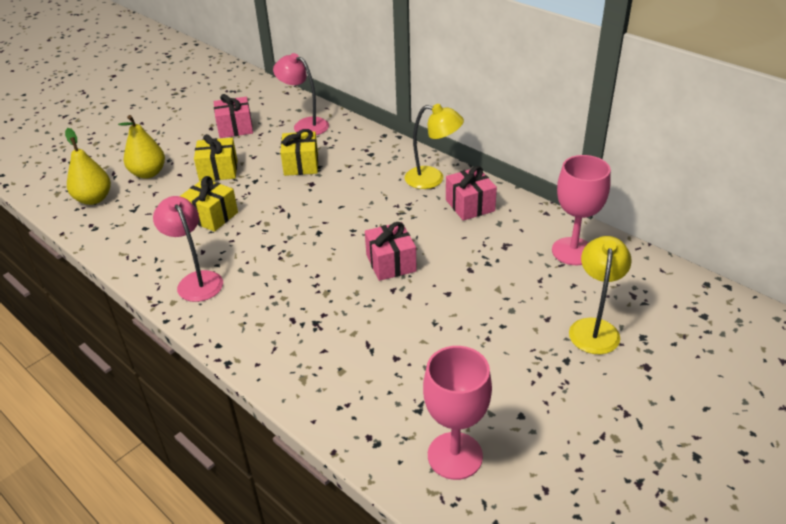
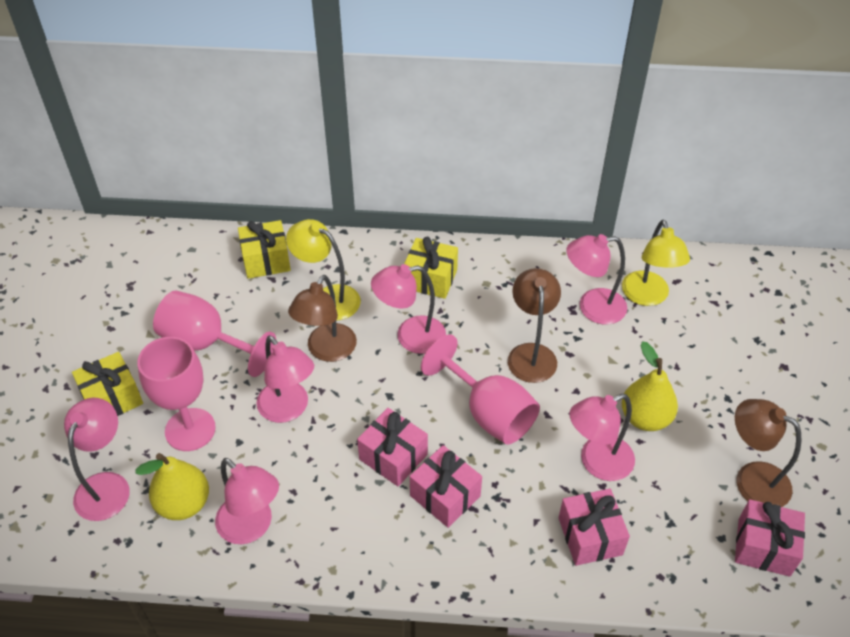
brown lamp: 0 -> 3
pink gift: 3 -> 4
pink goblet: 2 -> 3
pink lamp: 2 -> 6

